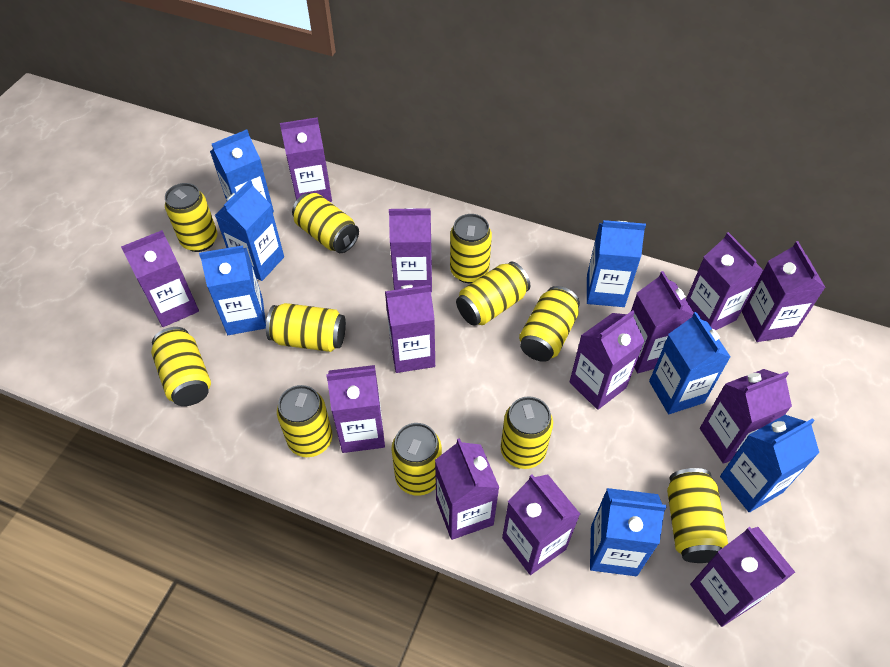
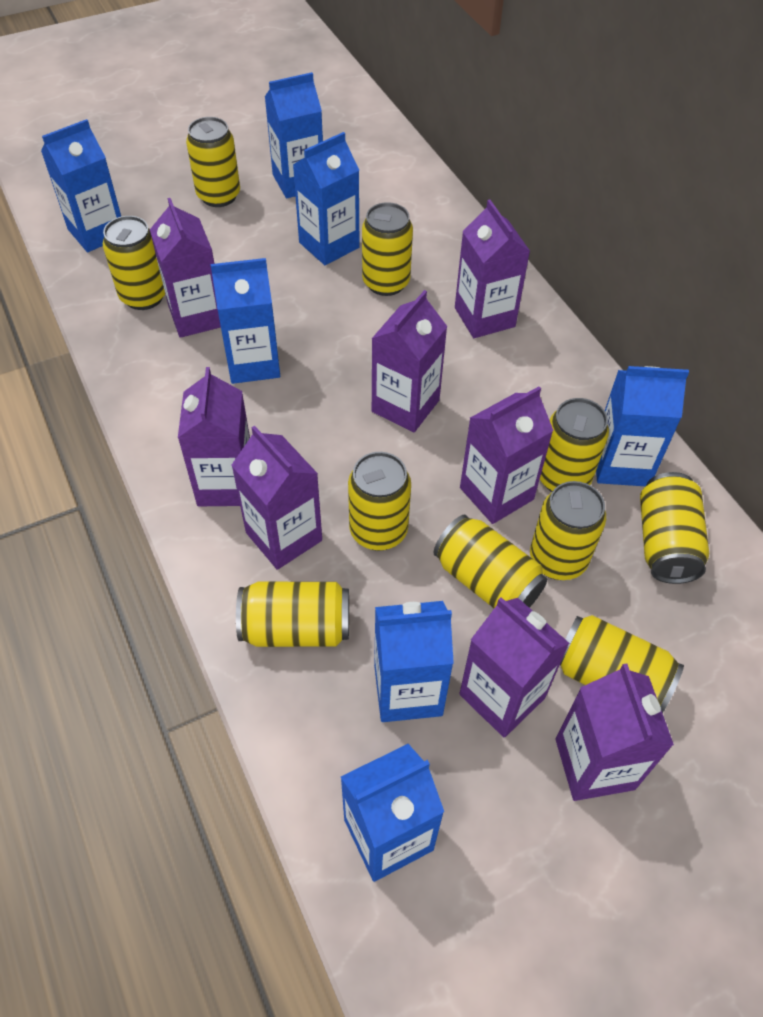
purple carton: 13 -> 8
yellow can: 11 -> 10

